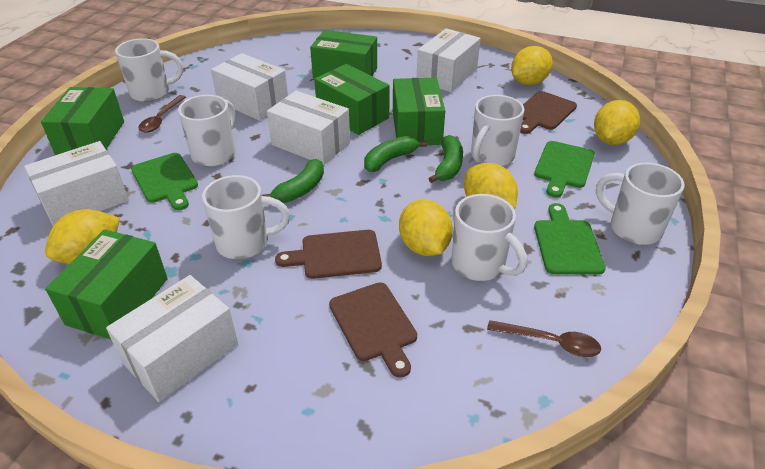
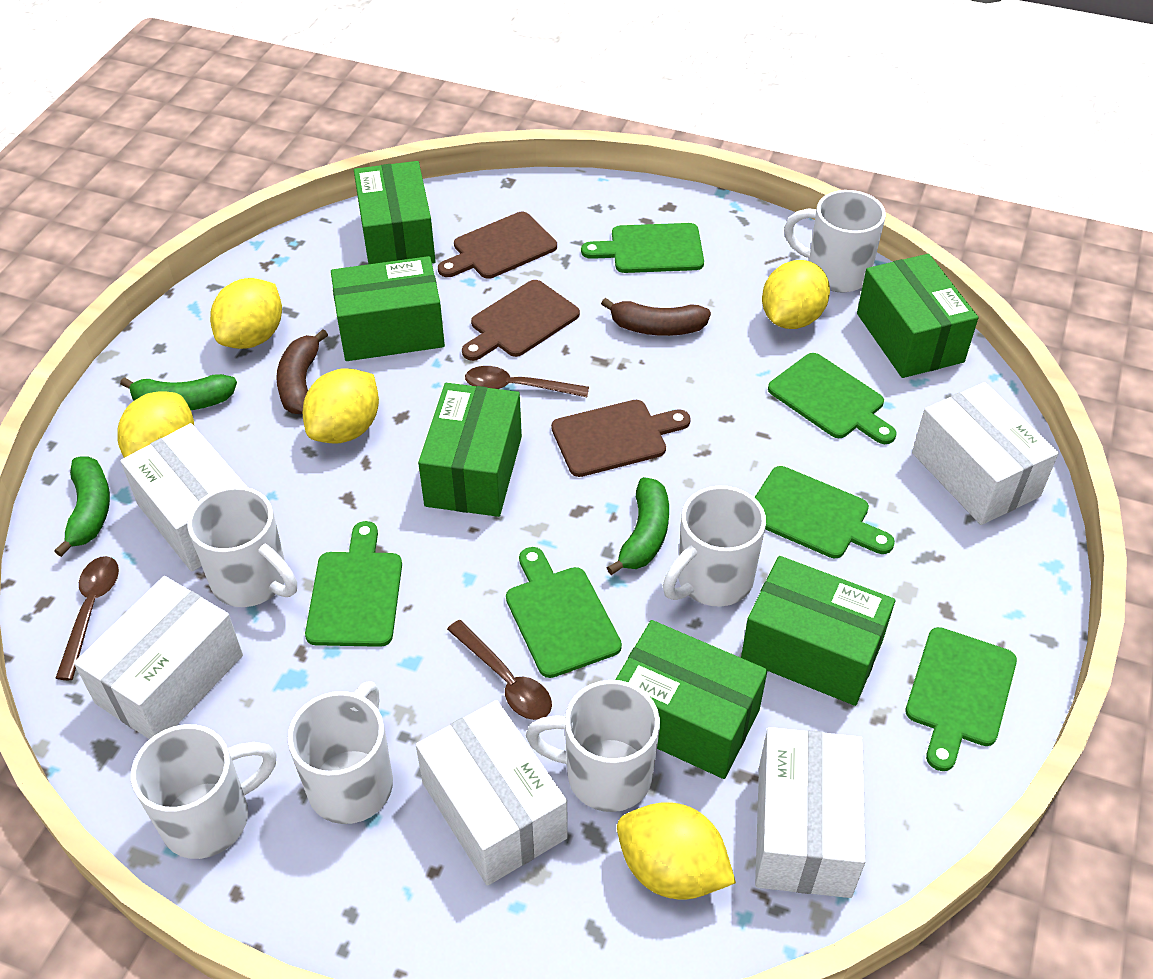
brown banana: 0 -> 2
brown spoon: 2 -> 3
green box: 5 -> 6
green cutting board: 3 -> 6

